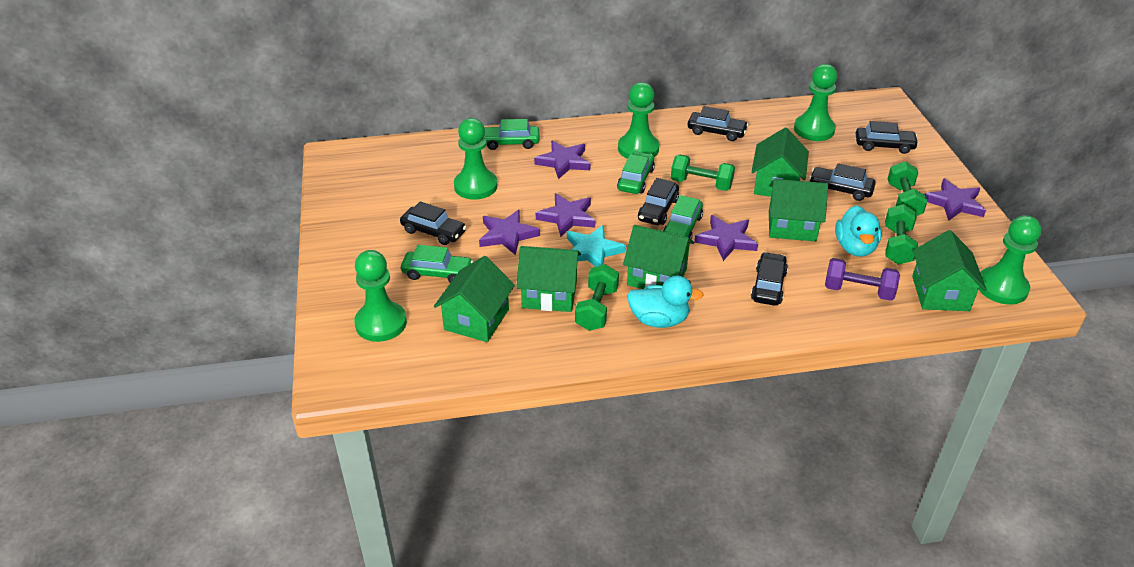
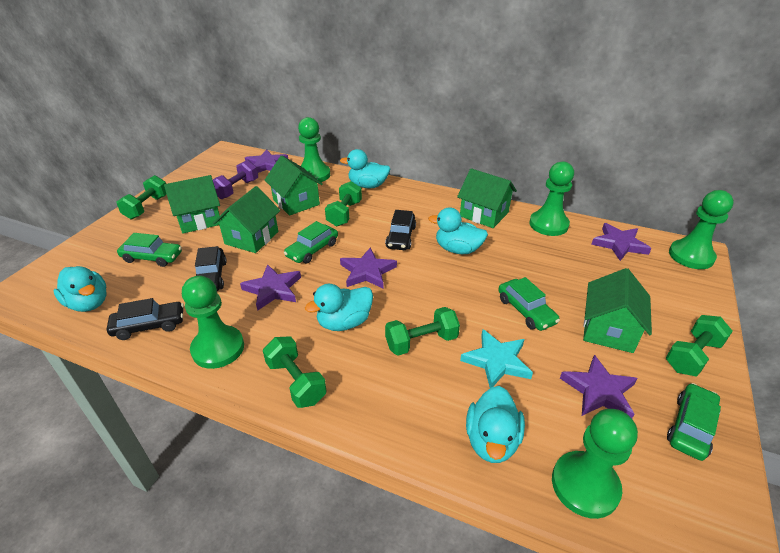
black car: 6 -> 3
green dumbbell: 4 -> 5
green house: 6 -> 5
turquoise duck: 2 -> 5

